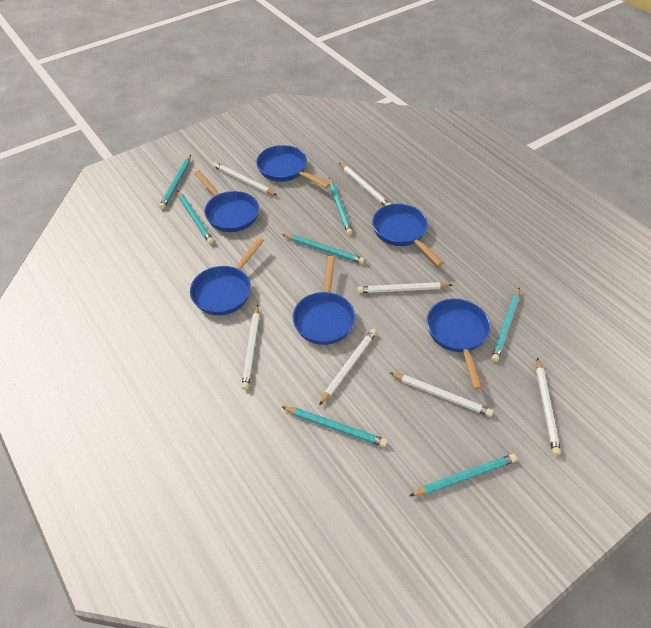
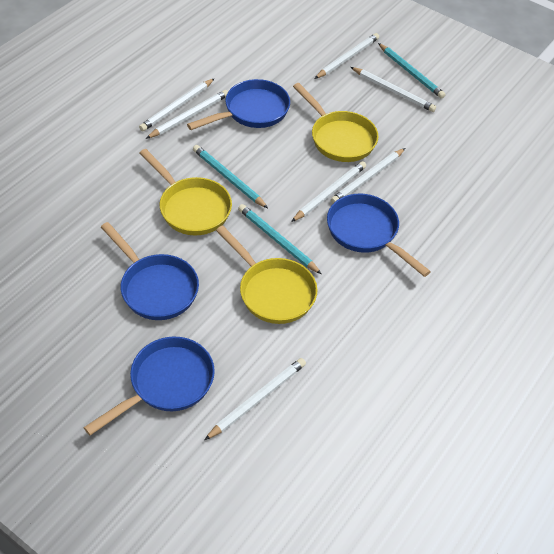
blue pan: 6 -> 4
turquoise pencil: 7 -> 3
yellow pan: 0 -> 3

